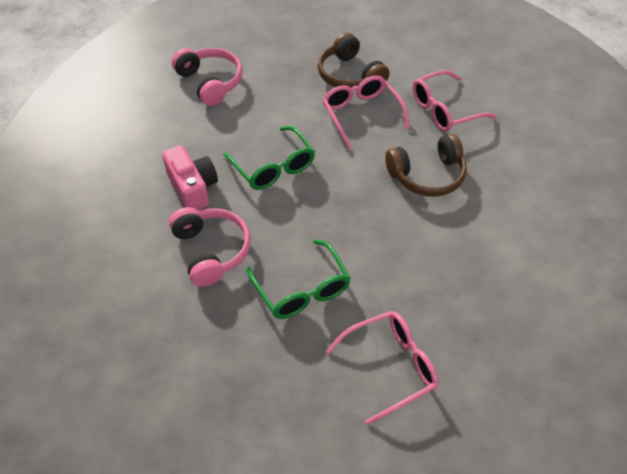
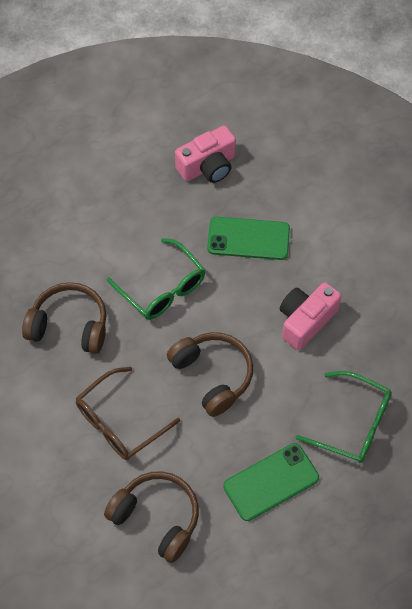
brown glasses: 0 -> 1
brown headphones: 2 -> 3
green phone: 0 -> 2
pink camera: 1 -> 2
pink glasses: 3 -> 0
pink headphones: 2 -> 0

